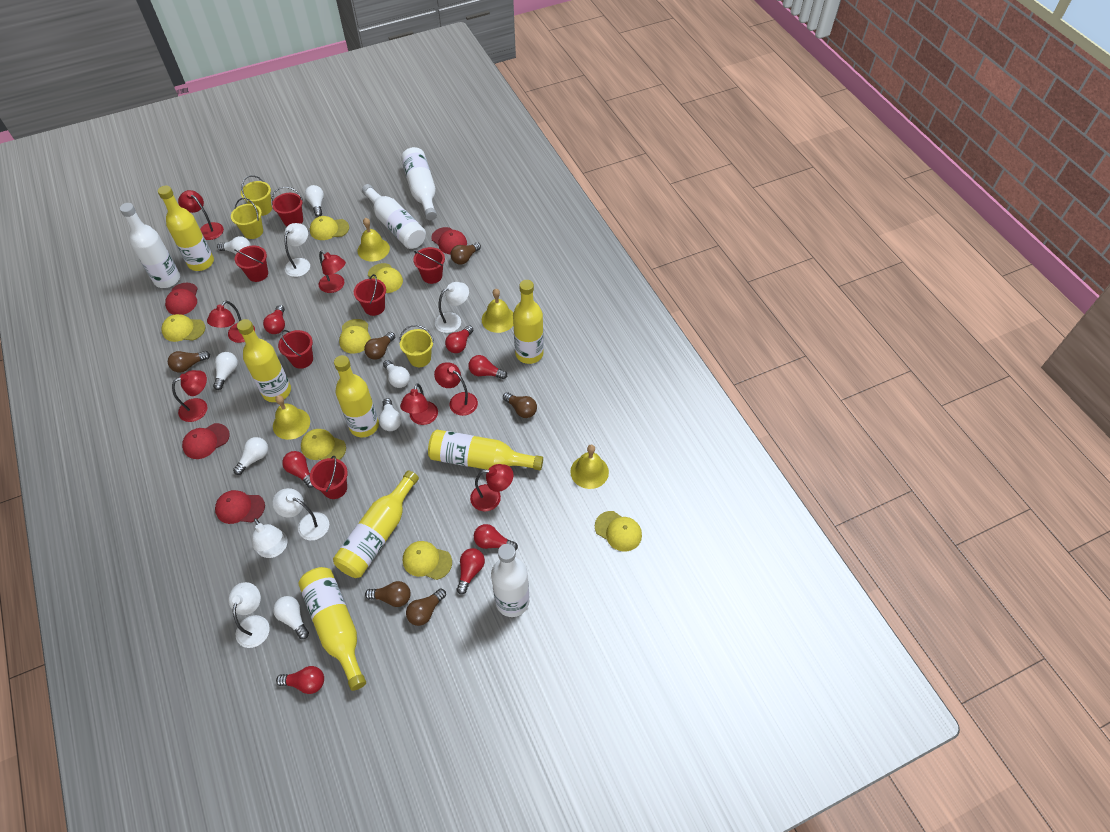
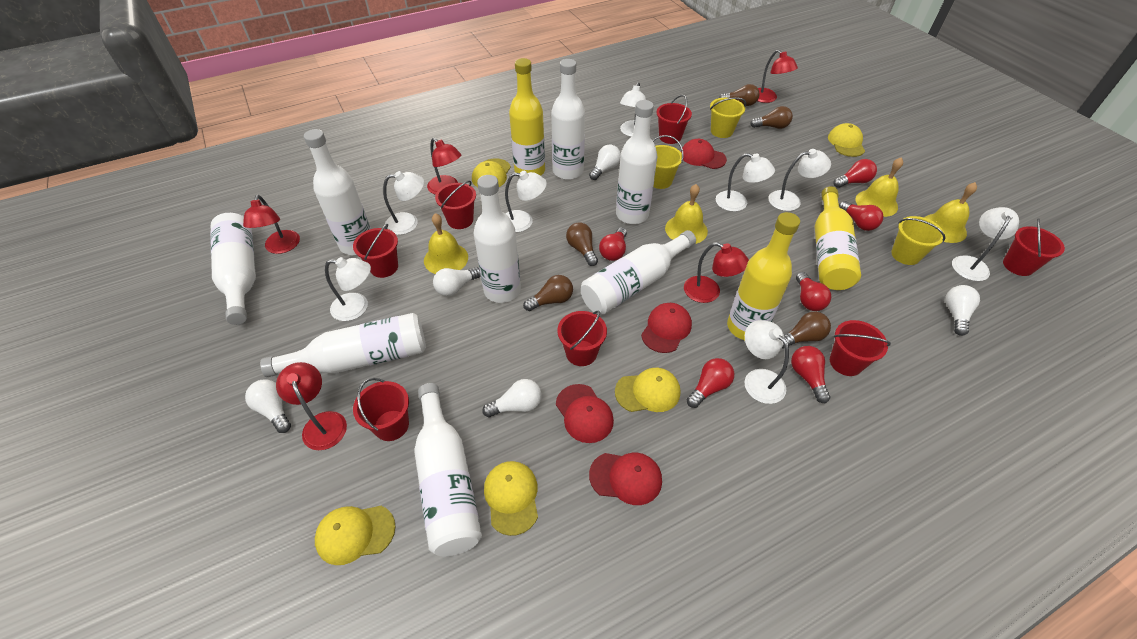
brown light bulb: 6 -> 5
red bucket: 6 -> 7
red lamp: 7 -> 5
red light bulb: 7 -> 6
white bottle: 4 -> 8
white lamp: 5 -> 8
white light bulb: 7 -> 5
yellow bottle: 7 -> 3
yellow cap: 7 -> 5

